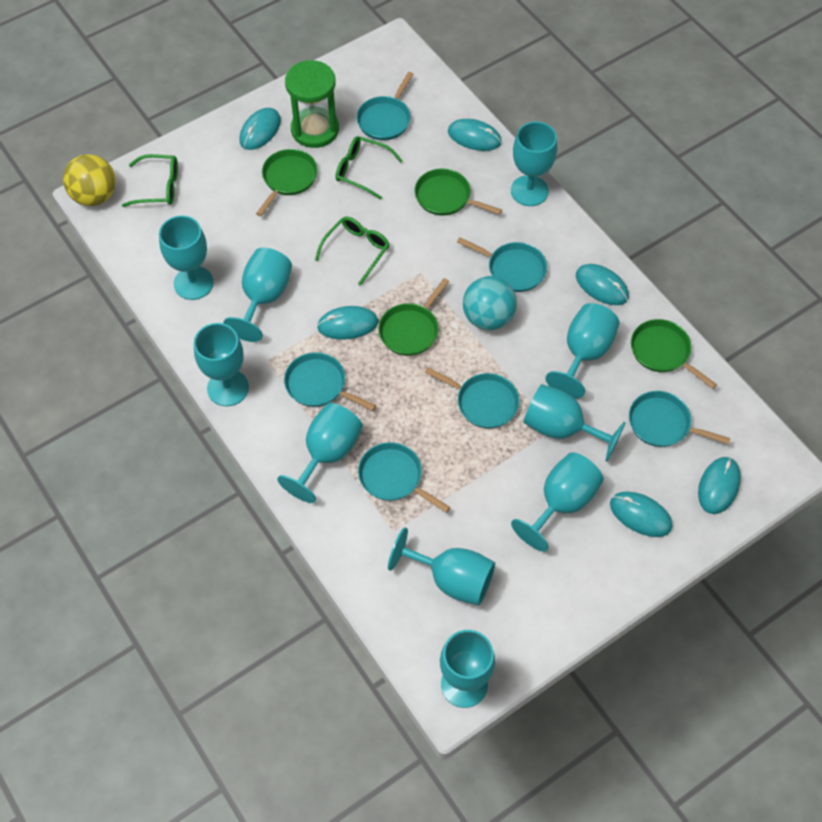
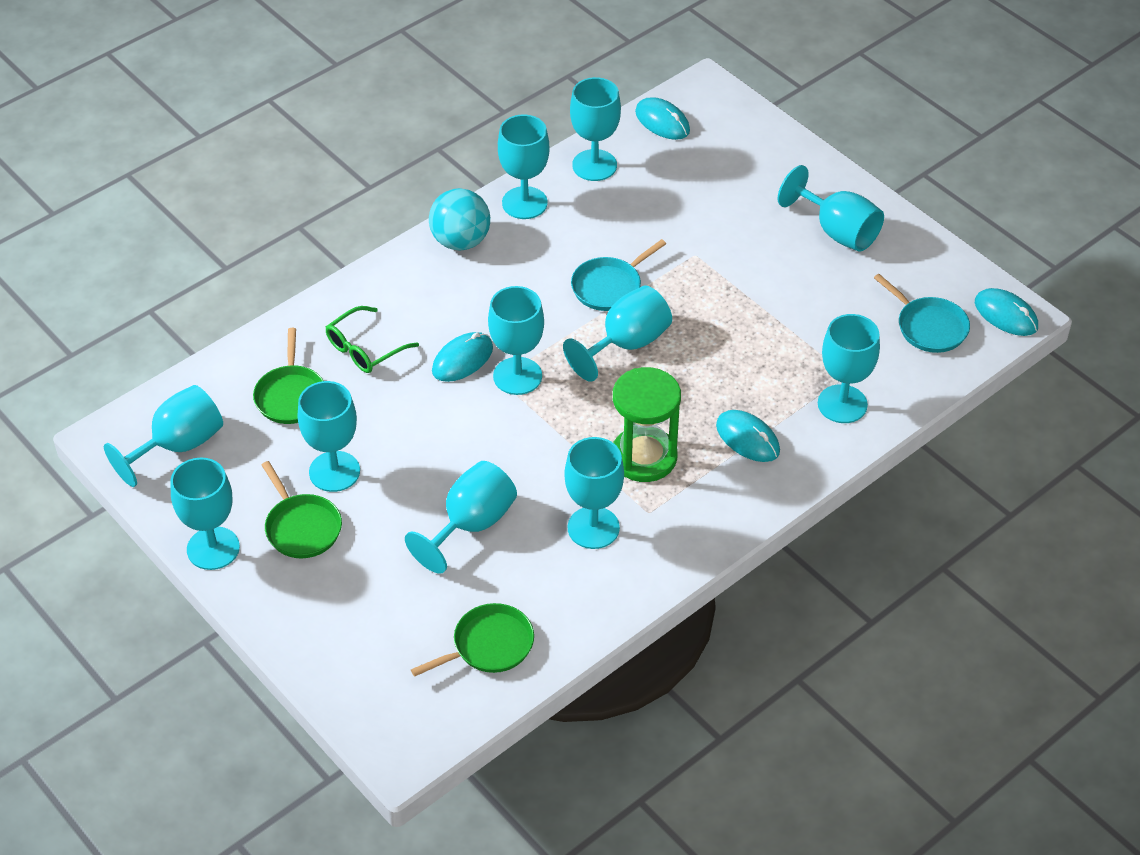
green glasses: 3 -> 1
green pan: 4 -> 3
turquoise goblet: 10 -> 11
turquoise mouse: 6 -> 4
turquoise pan: 6 -> 2
yellow ball: 1 -> 0

